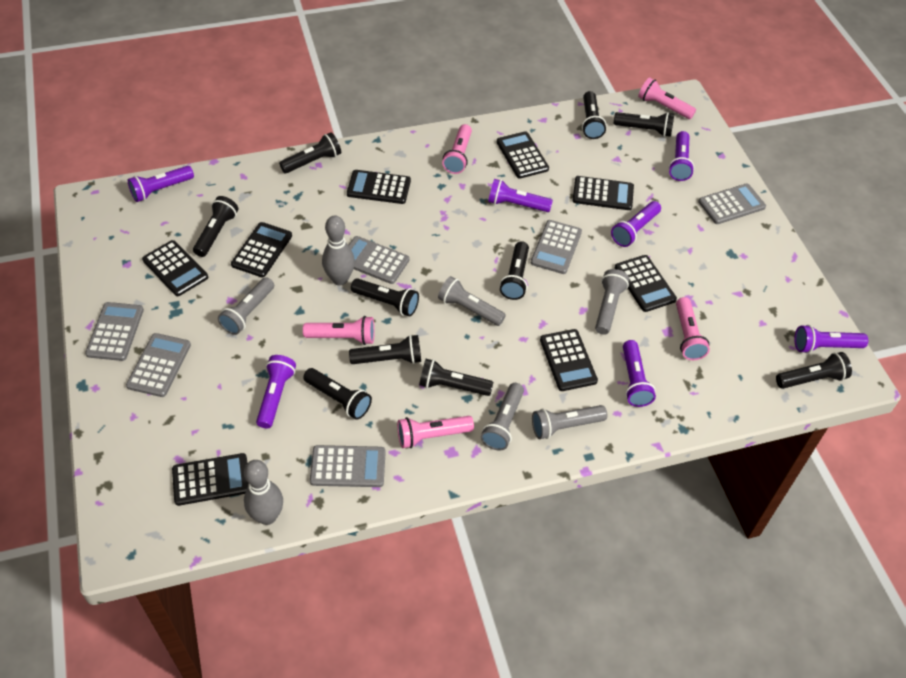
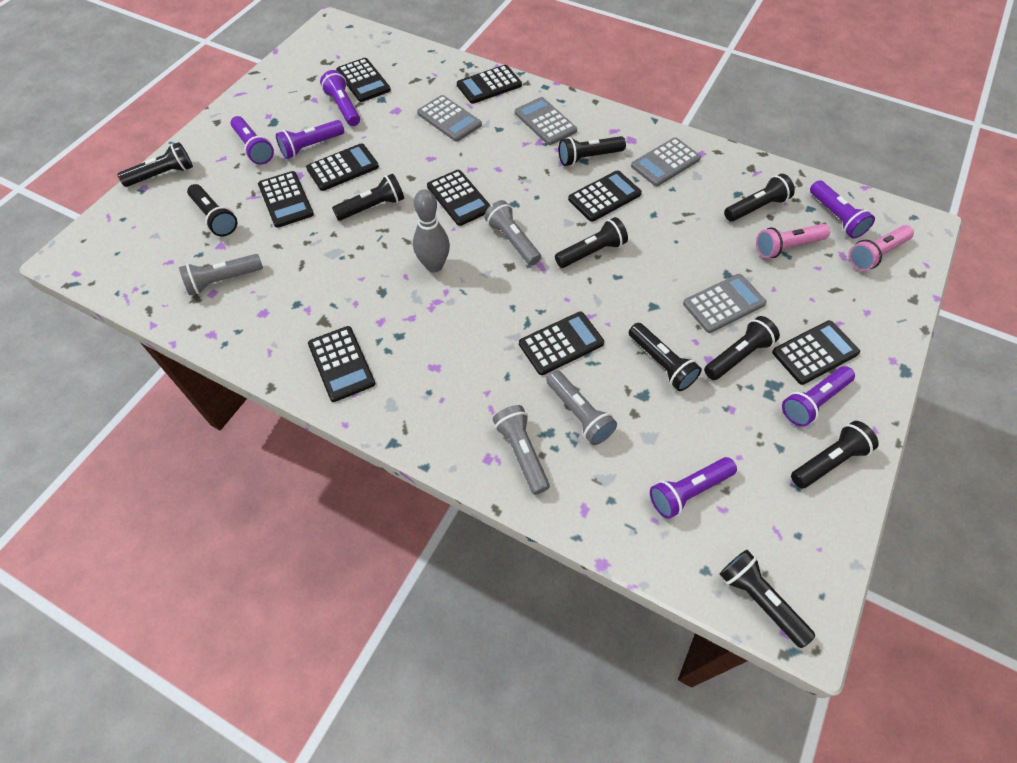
black calculator: 8 -> 9
grey bowling pin: 2 -> 1
grey calculator: 6 -> 4
grey flashlight: 5 -> 4
pink flashlight: 5 -> 2
purple flashlight: 7 -> 6

